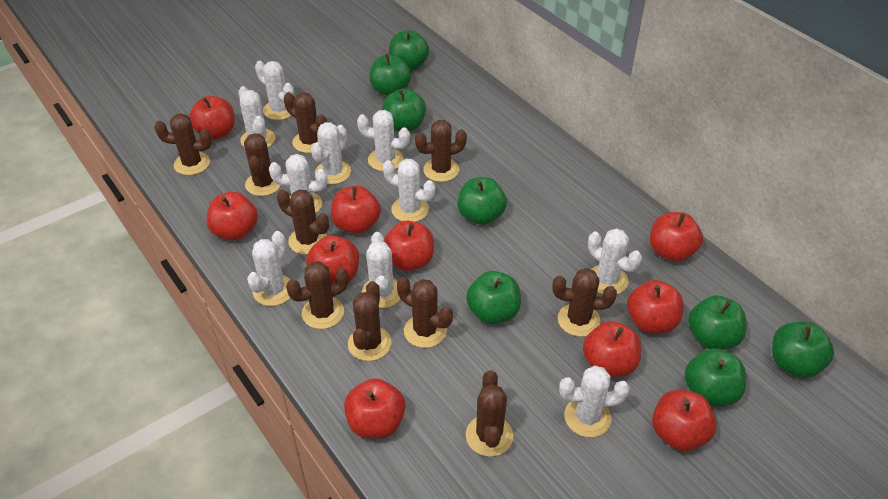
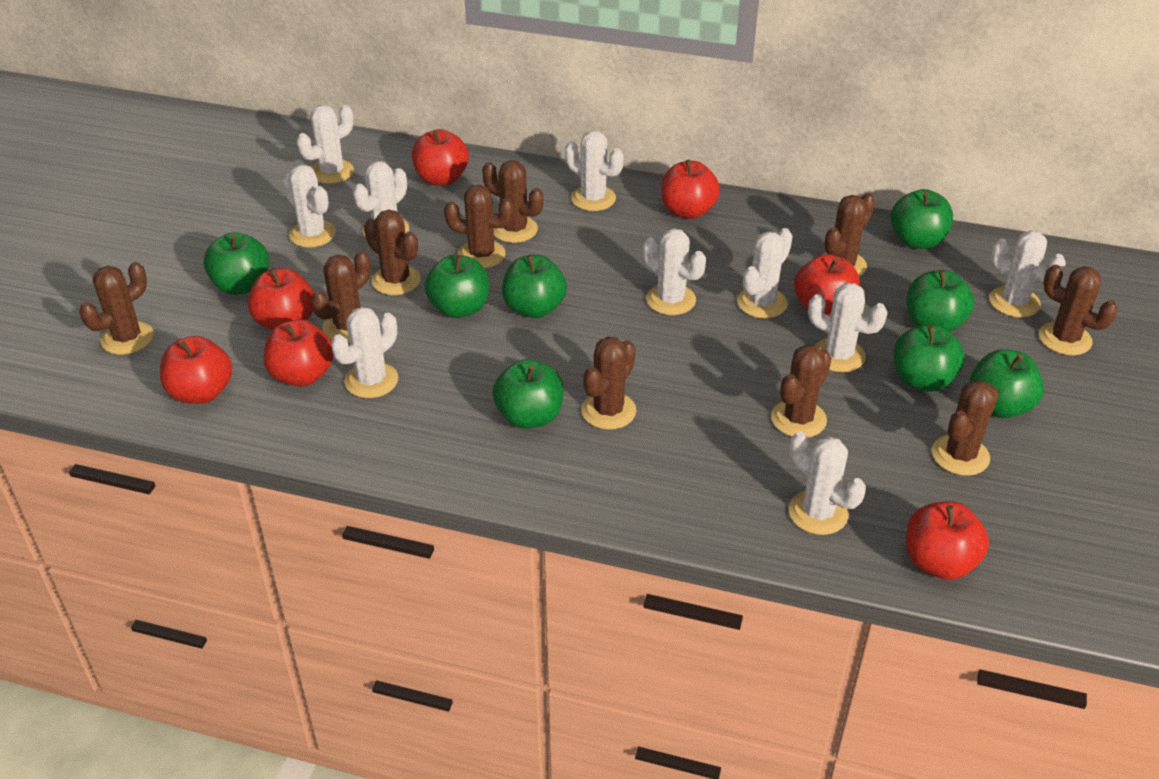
red apple: 10 -> 7

